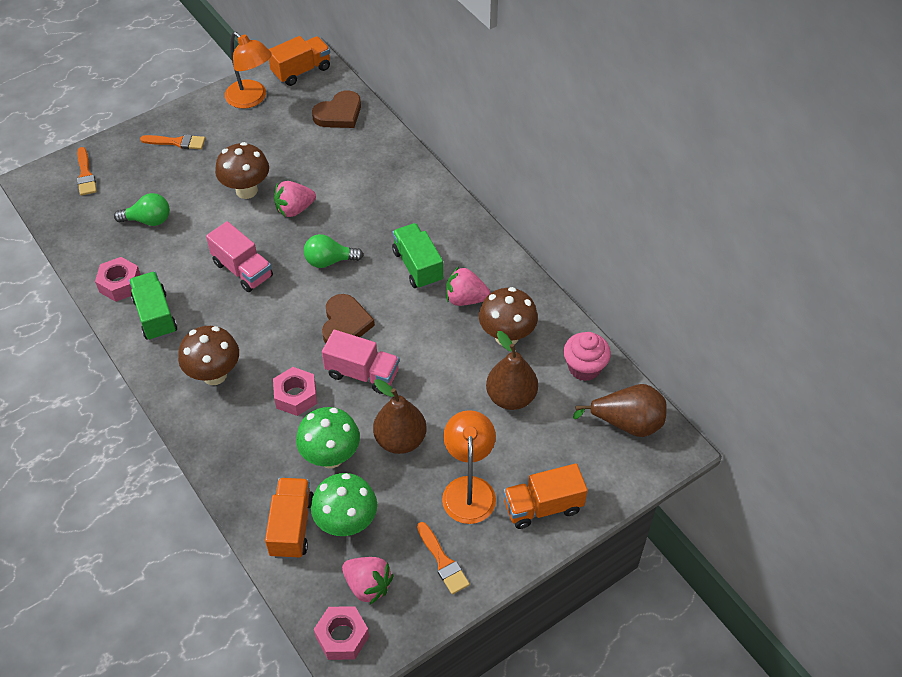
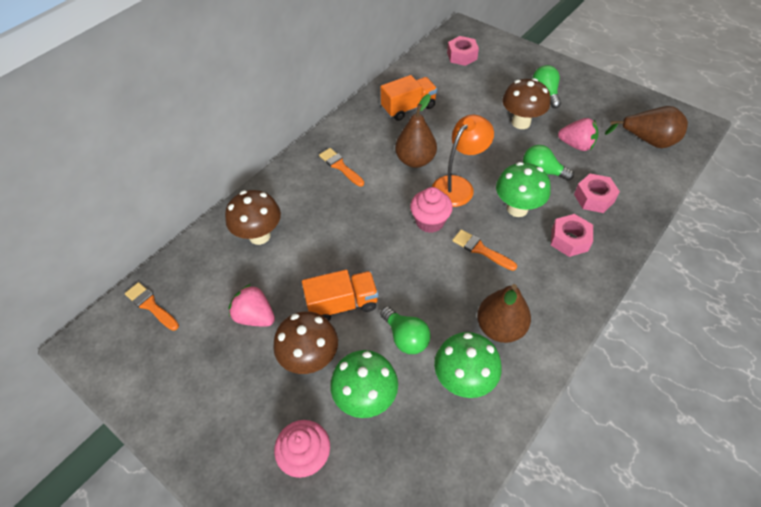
brown heart: 2 -> 0
green light bulb: 2 -> 3
green mushroom: 2 -> 3
green truck: 2 -> 0
orange lamp: 2 -> 1
orange truck: 3 -> 2
pink cupcake: 1 -> 2
pink strawberry: 3 -> 2
pink truck: 2 -> 0

